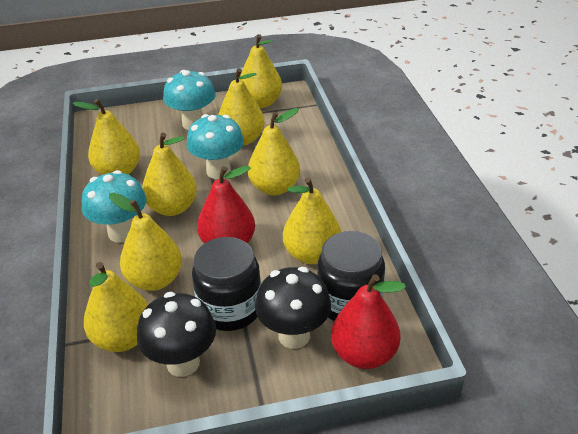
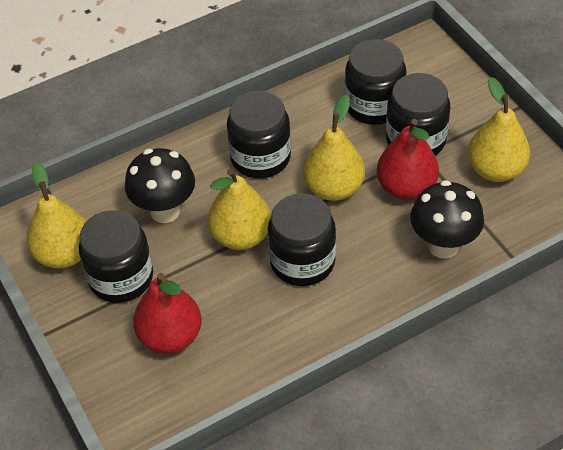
black jar: 2 -> 5
turquoise mushroom: 3 -> 0
yellow pear: 8 -> 4

